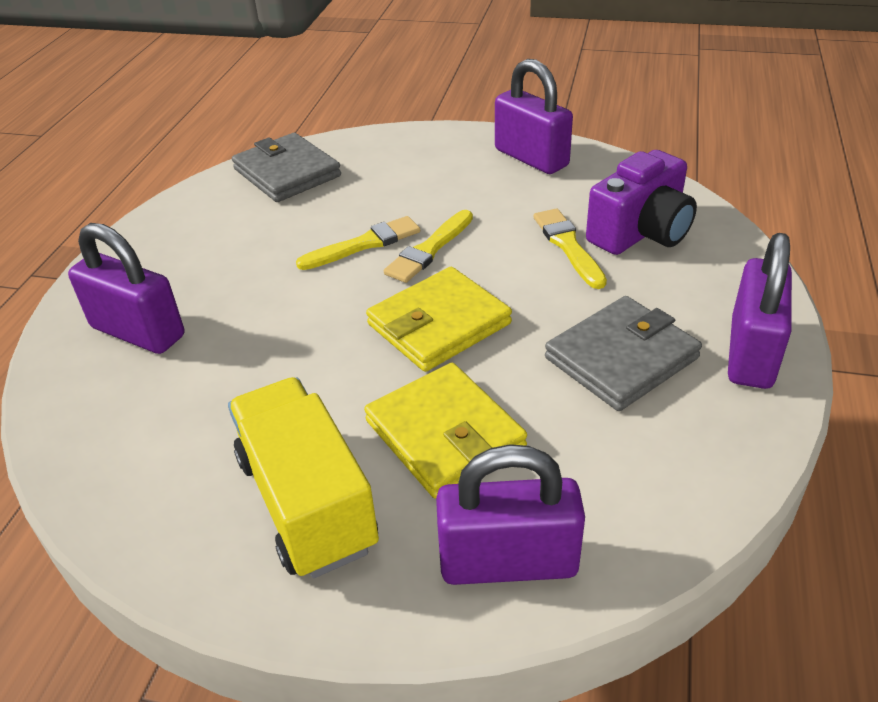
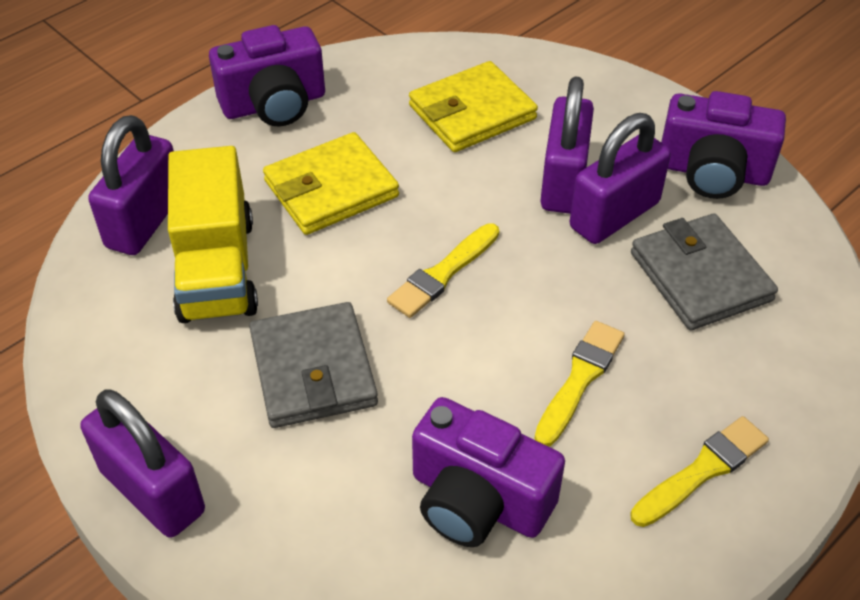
purple camera: 1 -> 3

